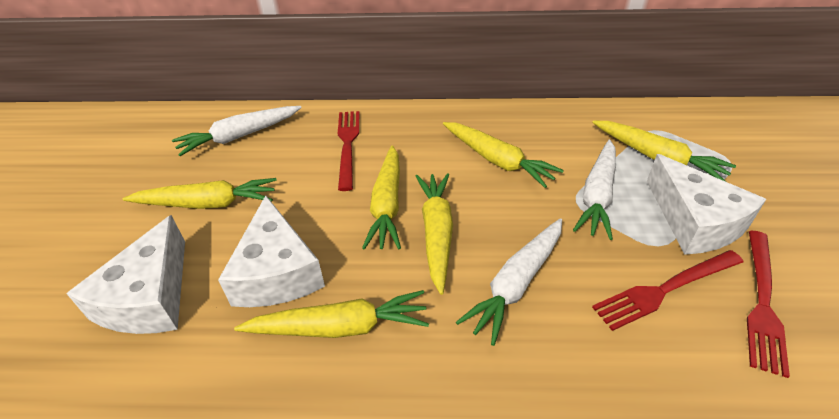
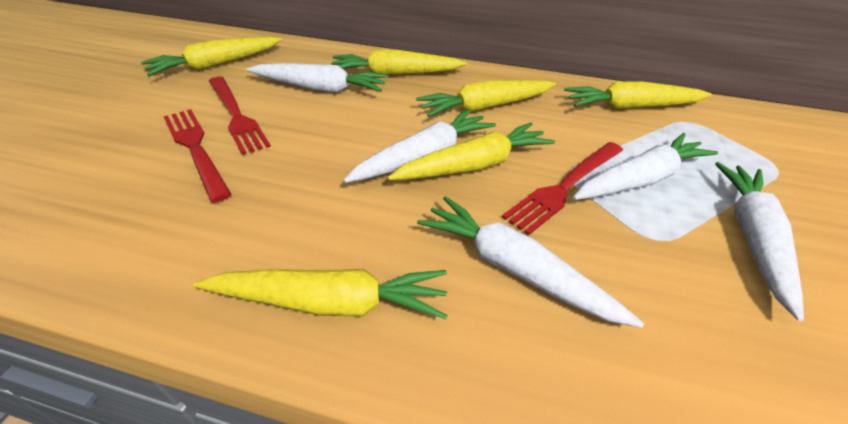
white carrot: 3 -> 5
white cheese: 3 -> 0

